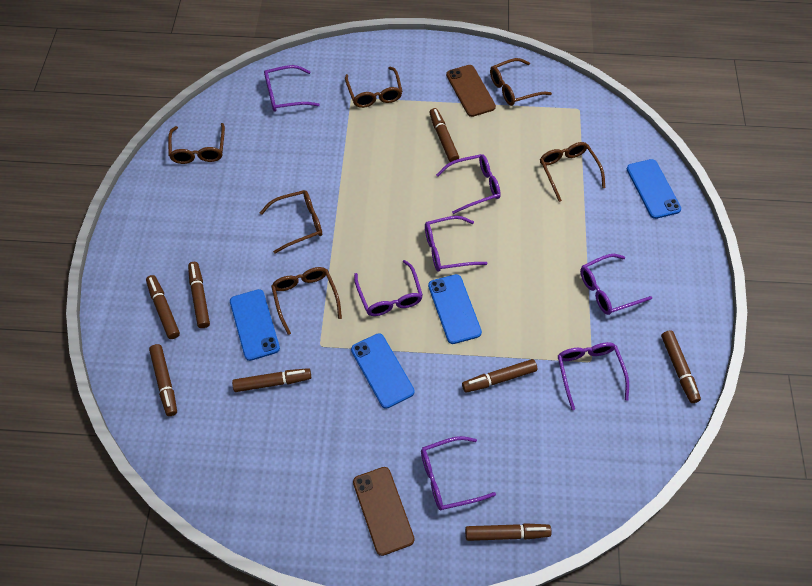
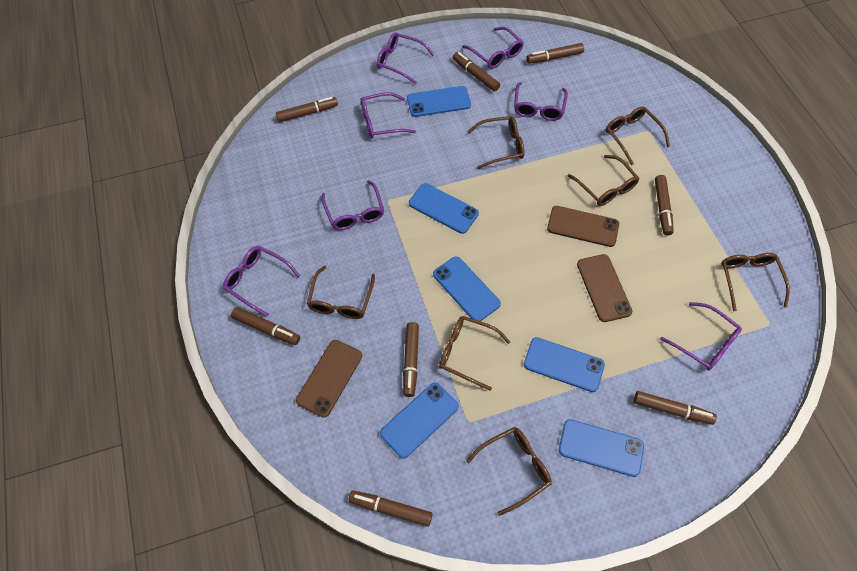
blue phone: 4 -> 6
brown glasses: 6 -> 7
brown phone: 2 -> 3

